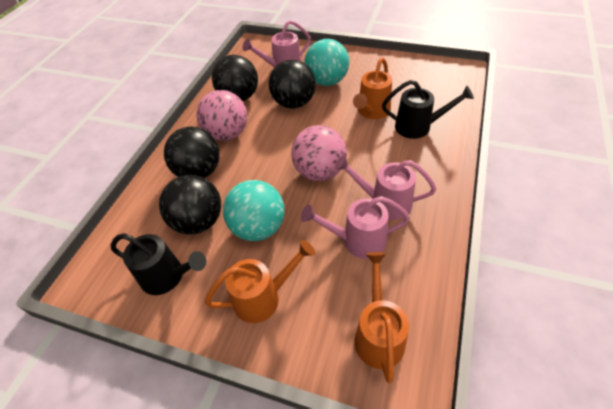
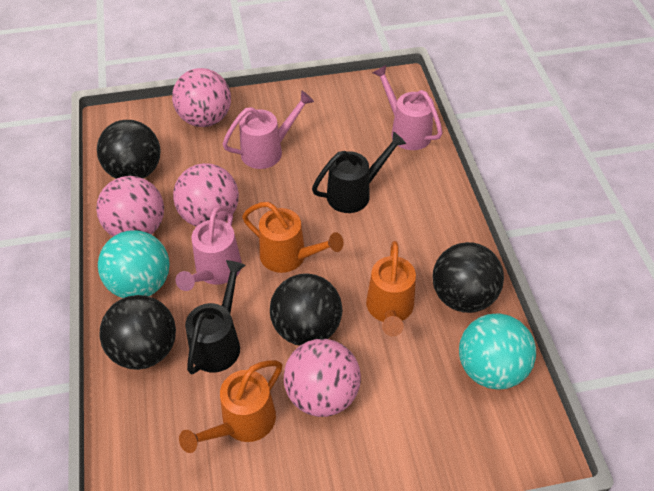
pink ball: 2 -> 4

